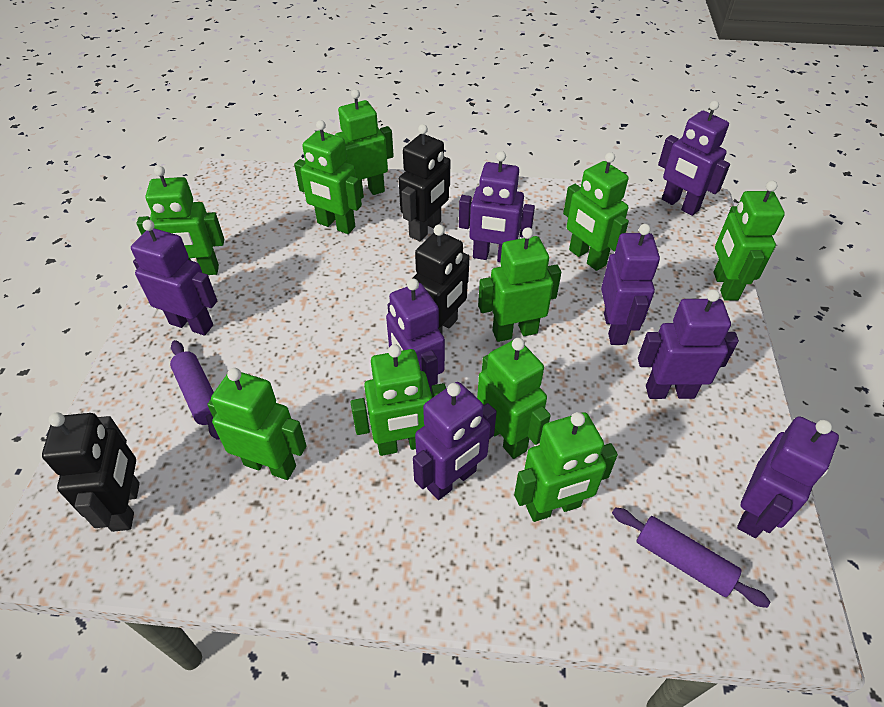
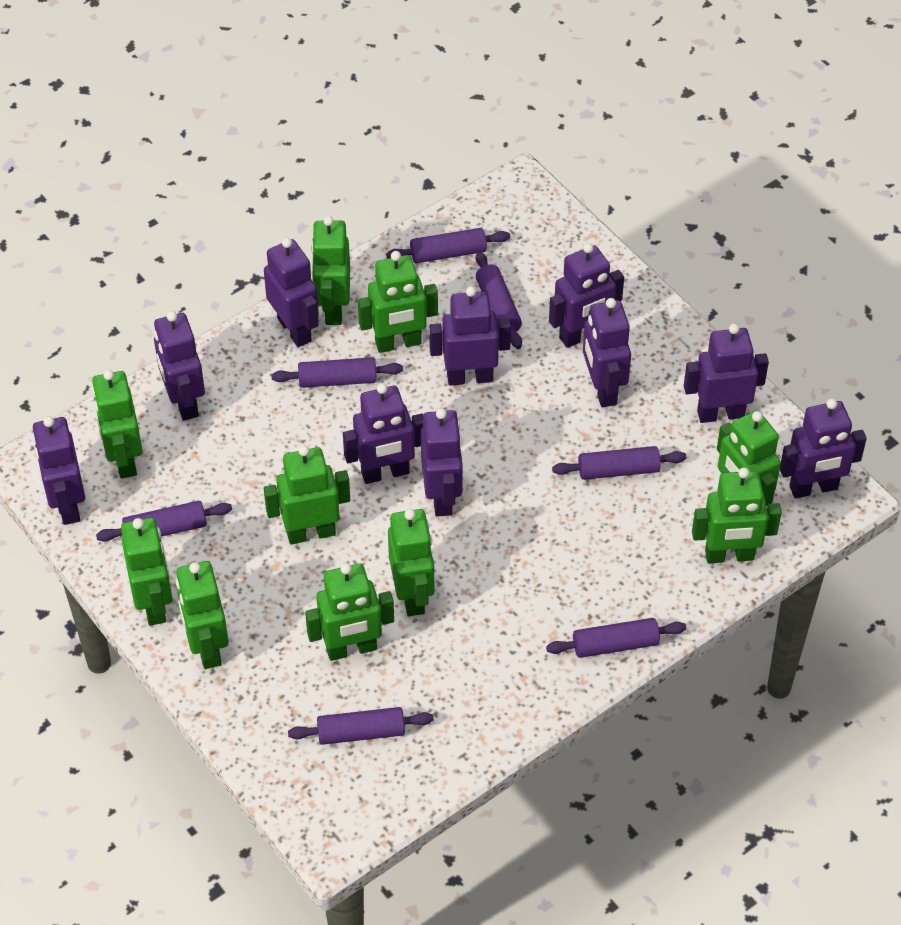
black robot: 3 -> 0
purple robot: 8 -> 10
purple rolling pin: 2 -> 7

